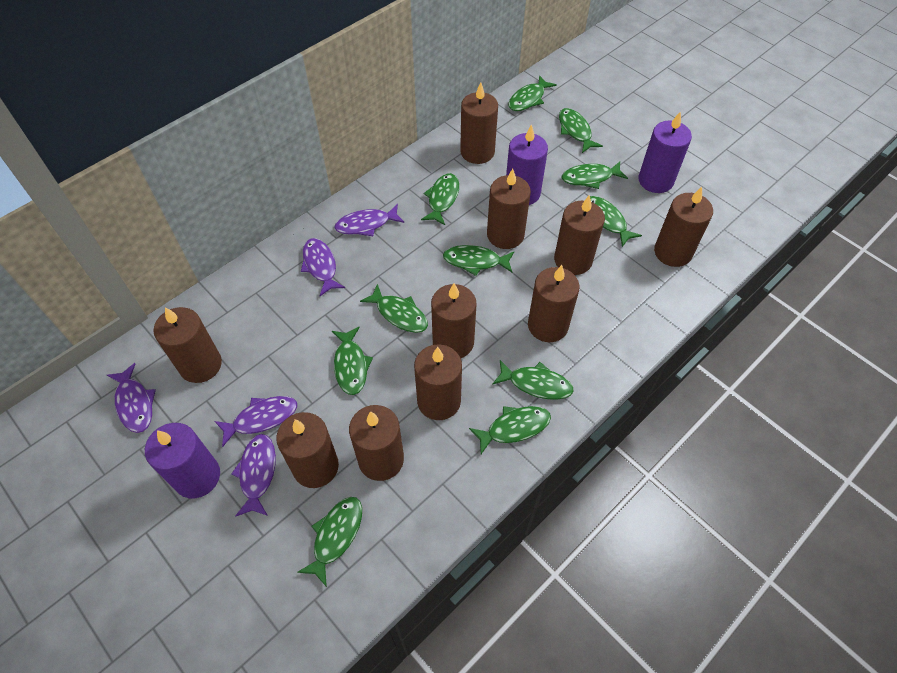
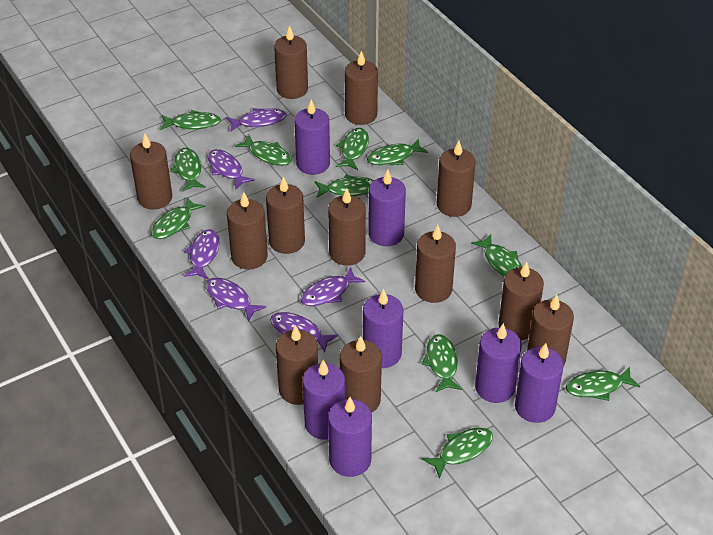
brown candle: 10 -> 12
purple candle: 3 -> 7
purple fish: 5 -> 6

